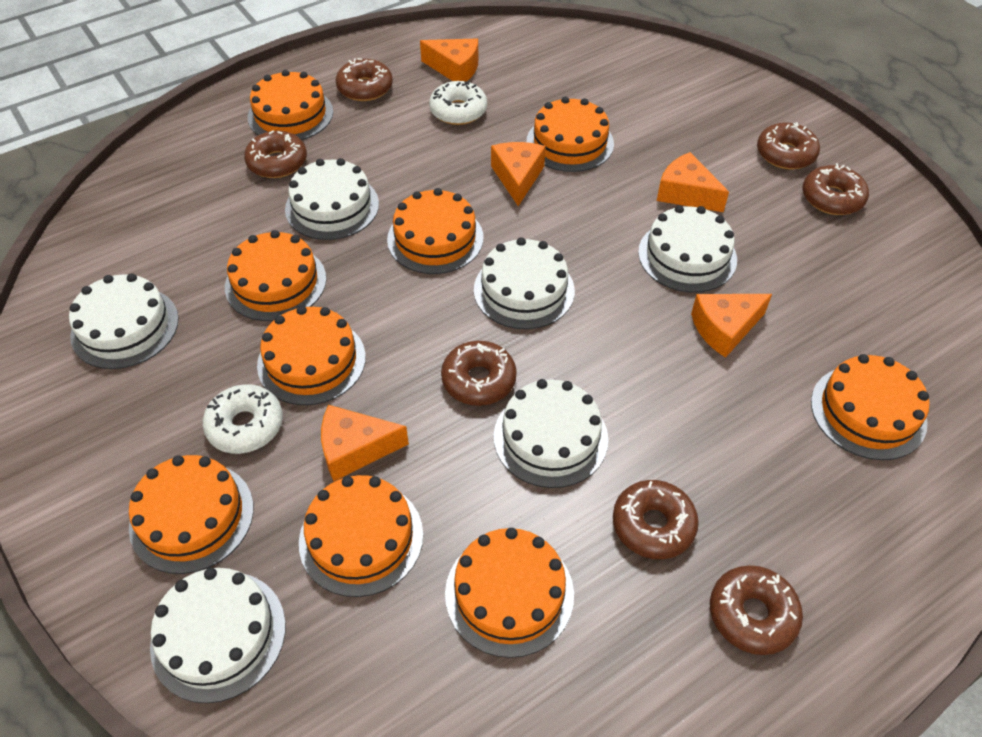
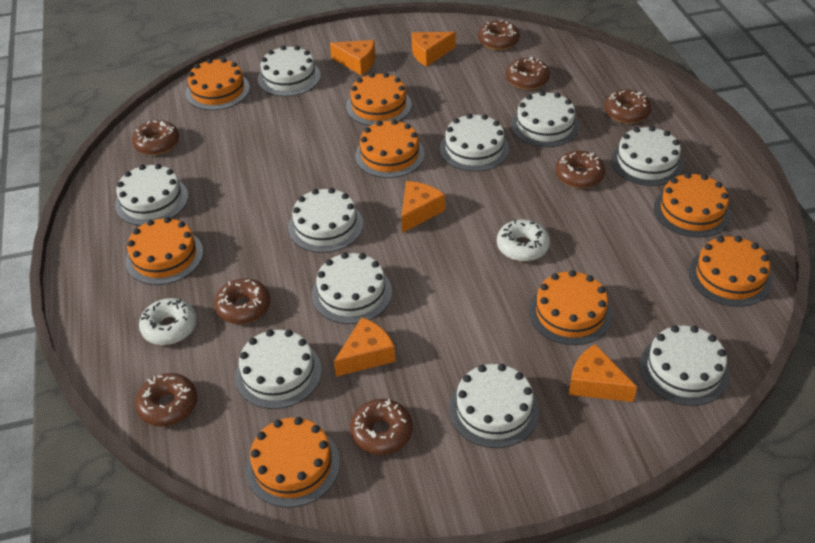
brown donut: 7 -> 8
orange cake: 9 -> 8
white cake: 6 -> 10

